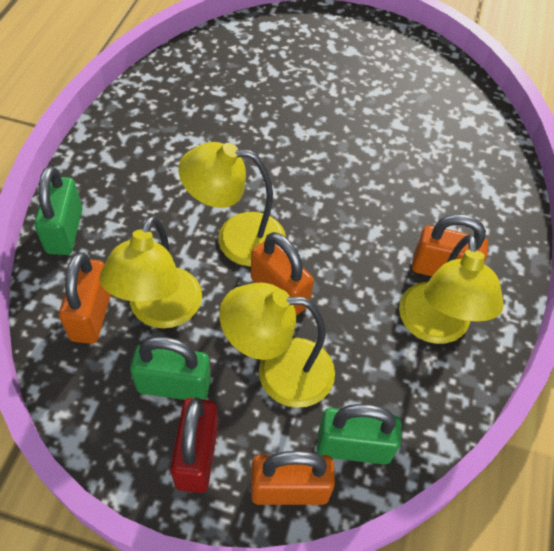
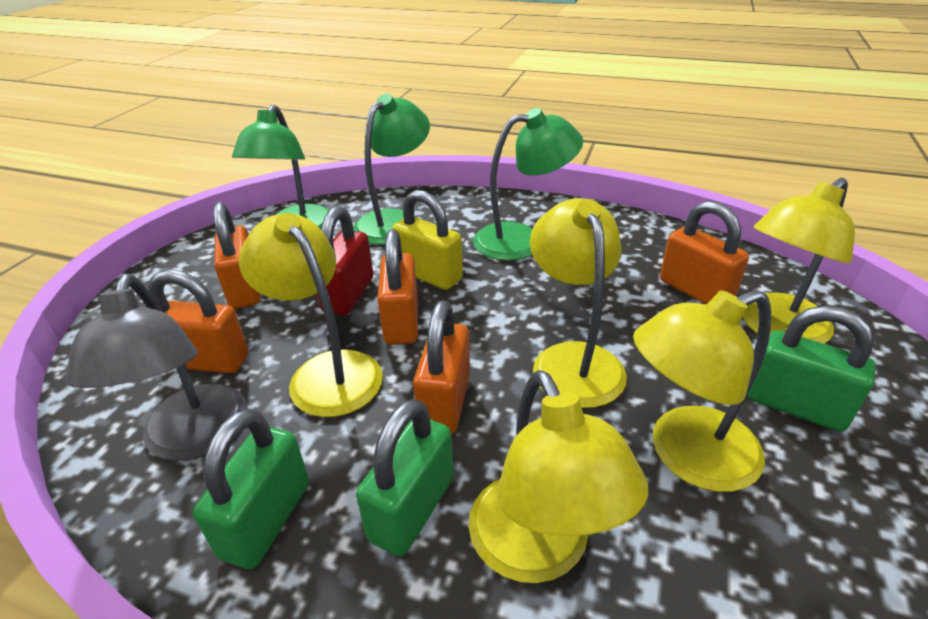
green lamp: 0 -> 3
grey lamp: 0 -> 1
orange padlock: 4 -> 5
yellow lamp: 4 -> 5
yellow padlock: 0 -> 1

